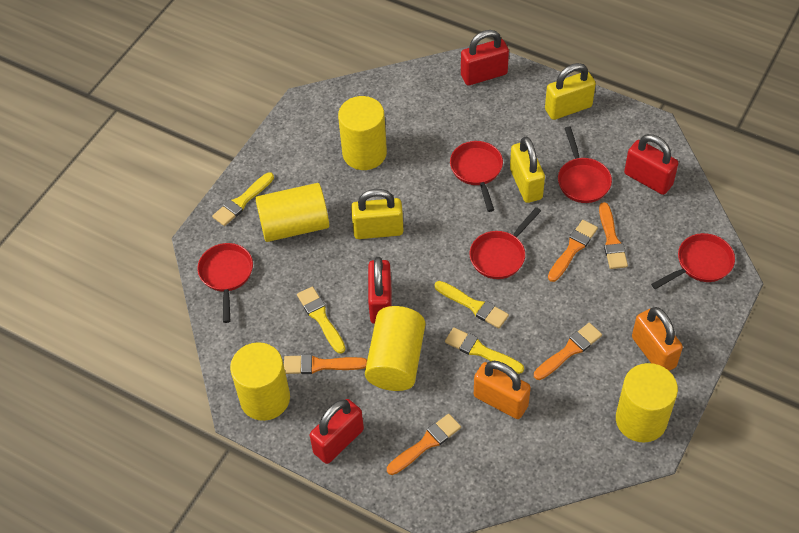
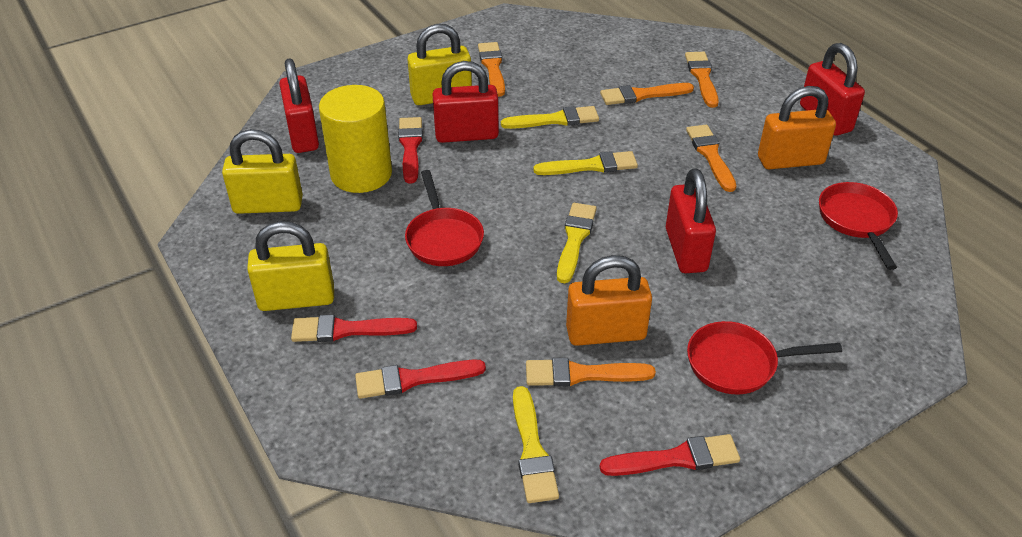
red brush: 0 -> 4
red pan: 5 -> 3
yellow cylinder: 5 -> 1

